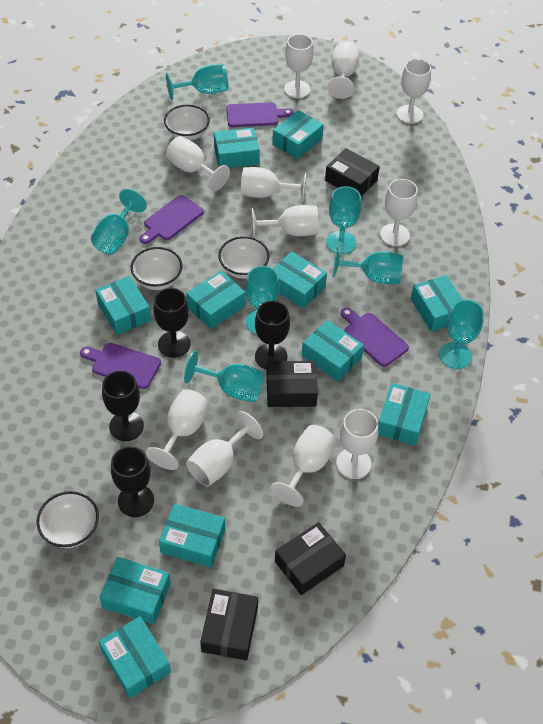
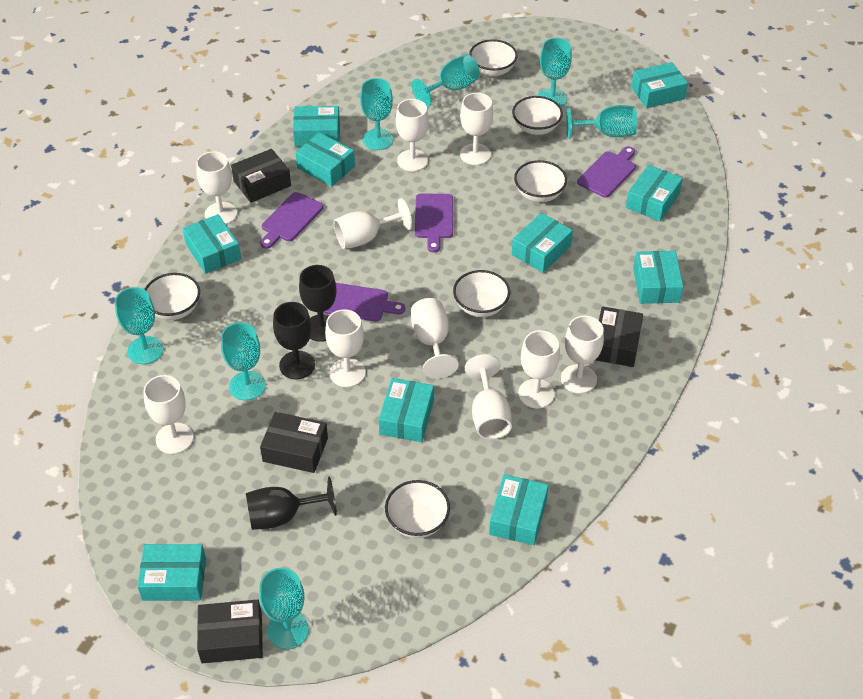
black goblet: 4 -> 3
turquoise box: 11 -> 10
white bowl: 4 -> 6
white goblet: 11 -> 10

